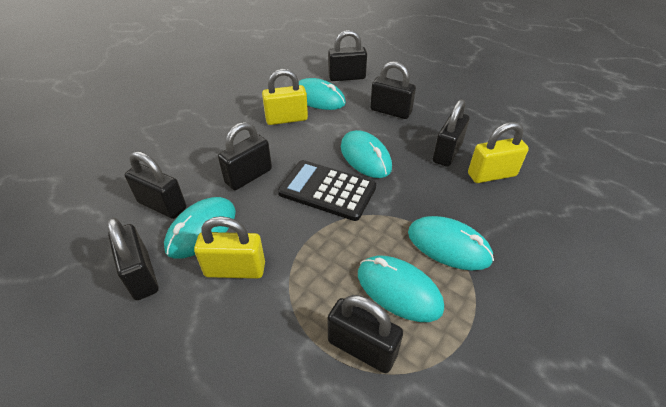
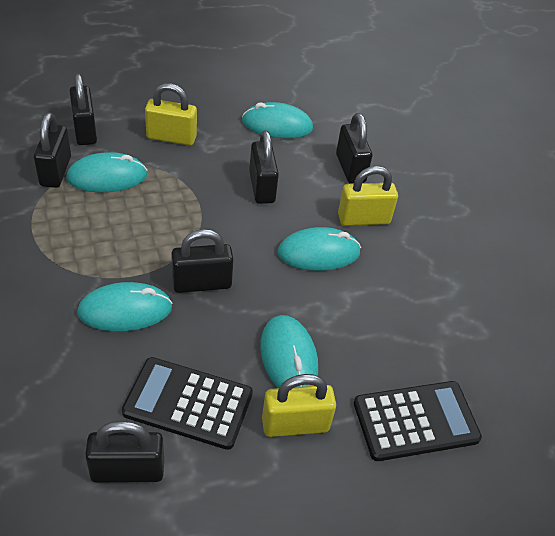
black calculator: 1 -> 2
black padlock: 7 -> 6

